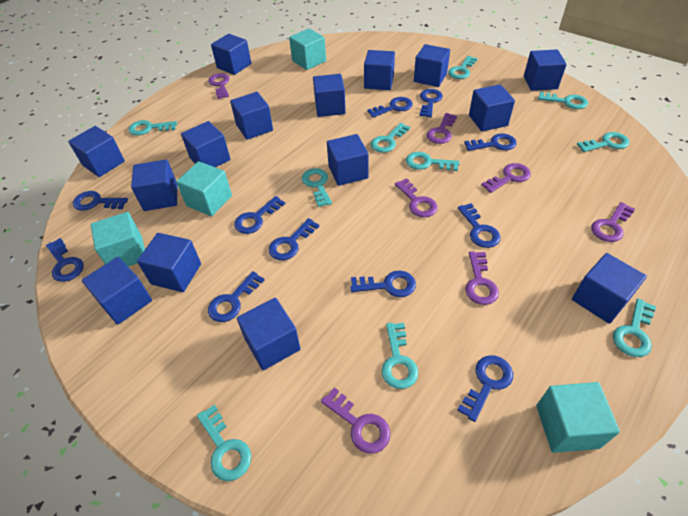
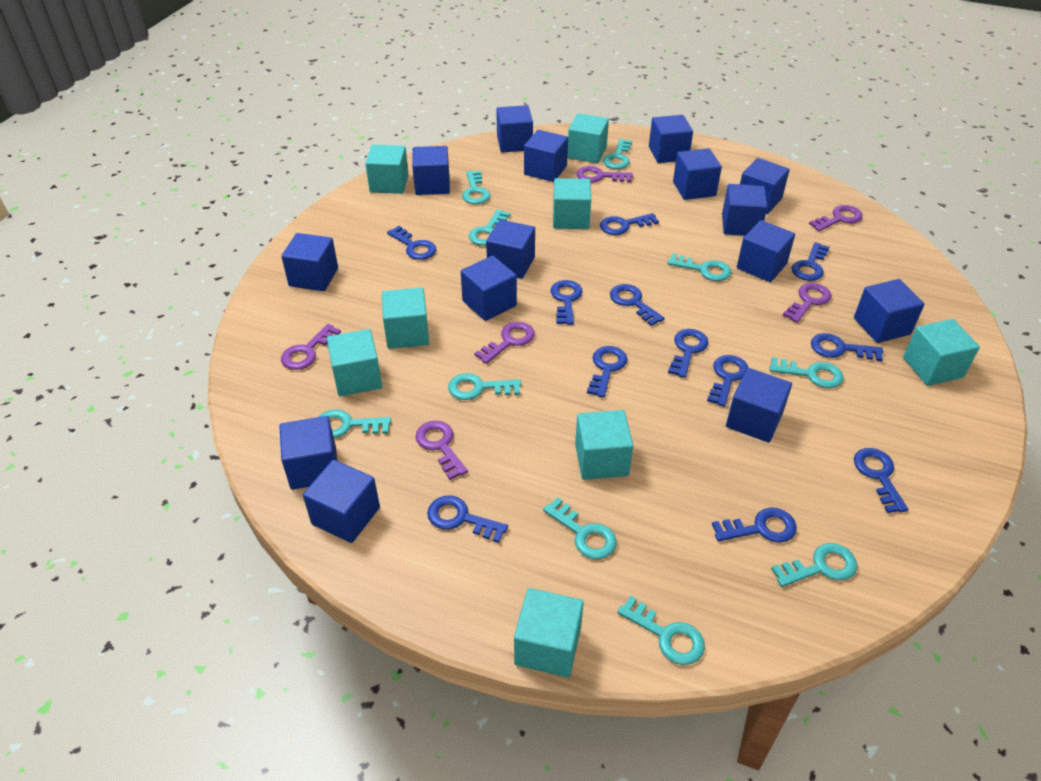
blue key: 11 -> 12
purple key: 7 -> 6
turquoise cube: 4 -> 8

